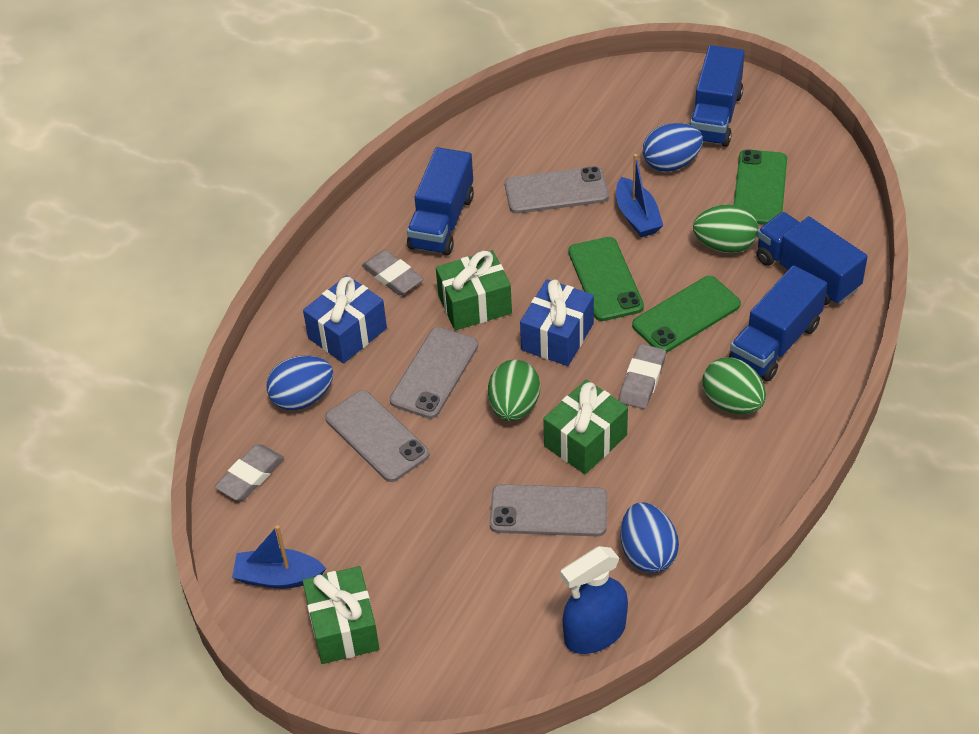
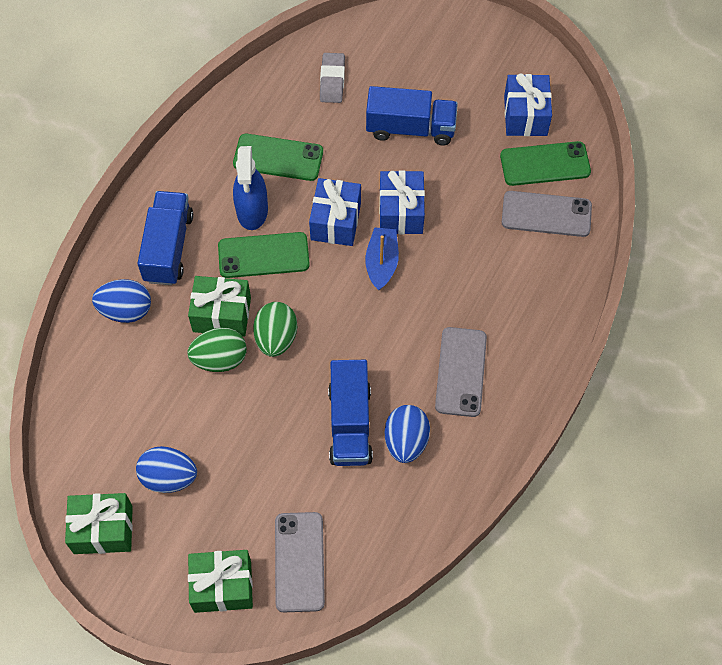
blue boat: 2 -> 1
blue gift: 2 -> 3
blue truck: 4 -> 3
green egg: 3 -> 2
grey eraser: 3 -> 1
grey phone: 4 -> 3

